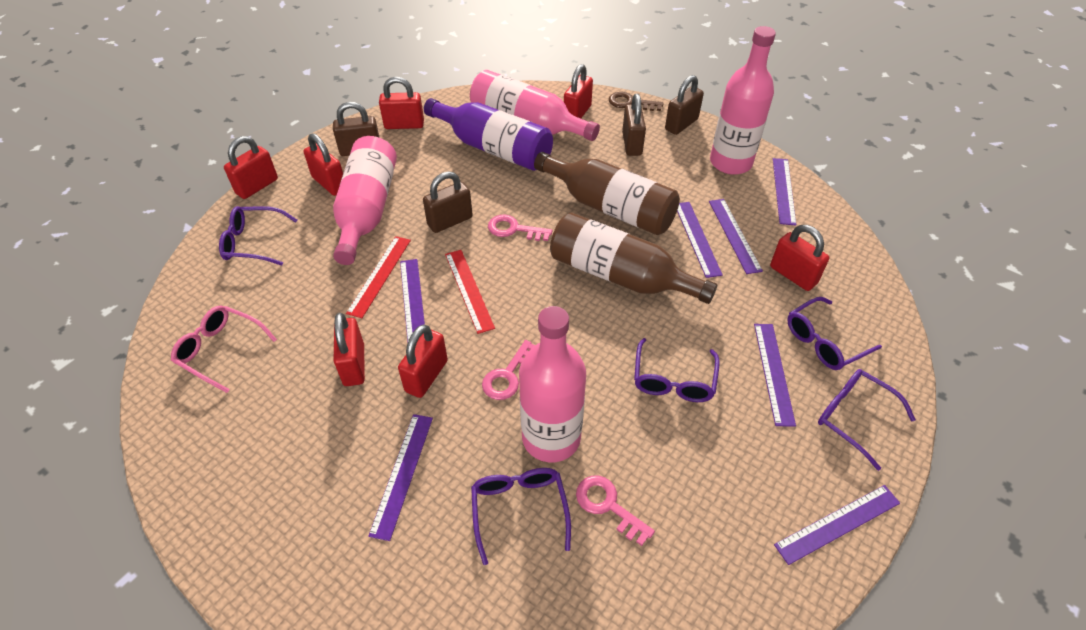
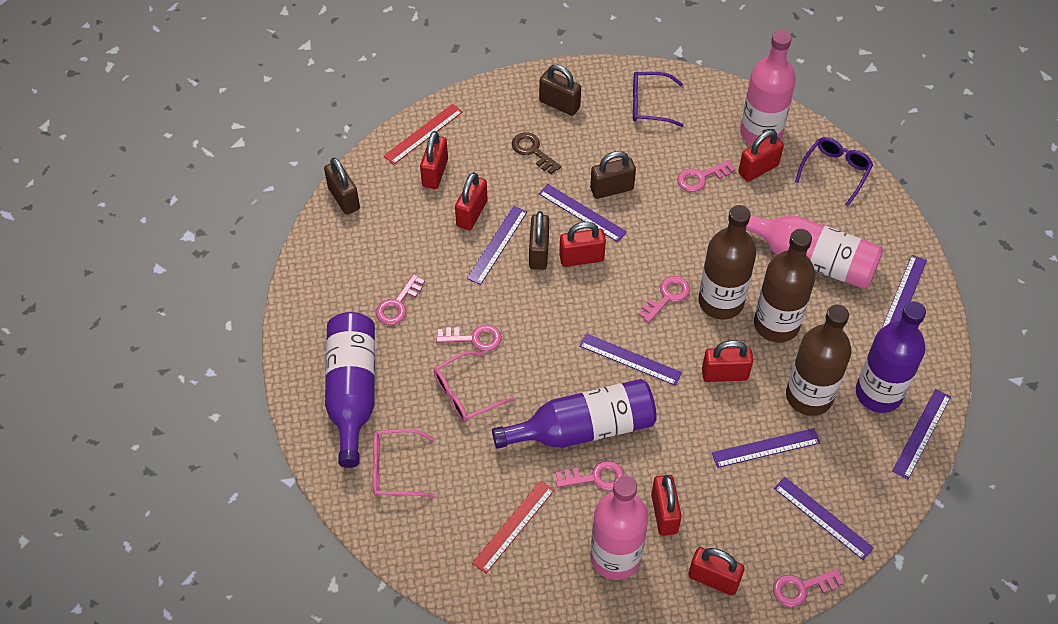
brown bottle: 2 -> 3
pink bottle: 4 -> 3
pink glasses: 1 -> 2
pink key: 3 -> 6
purple bottle: 1 -> 3
purple glasses: 5 -> 2

